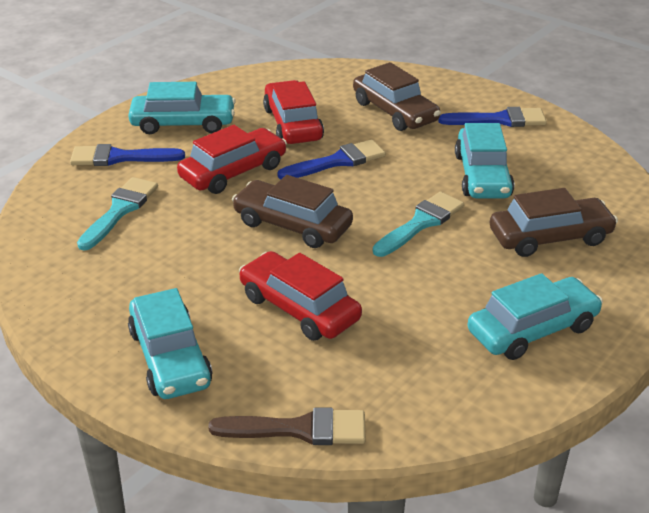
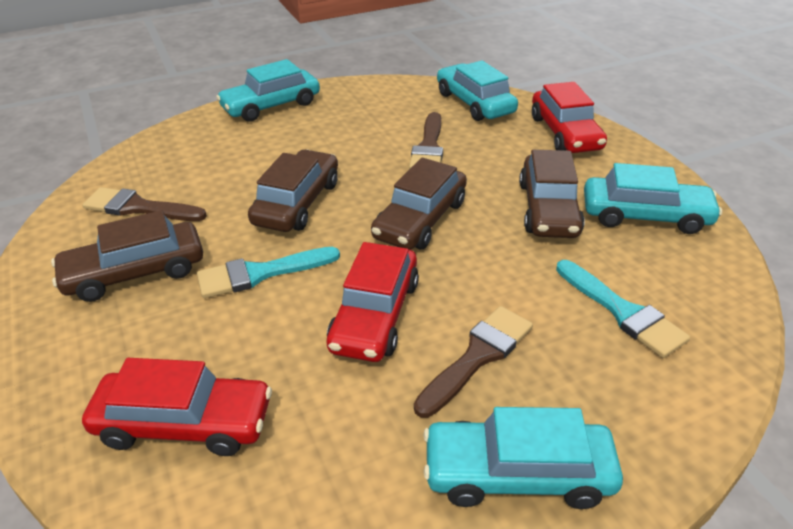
blue brush: 3 -> 0
brown brush: 1 -> 3
brown car: 3 -> 4

